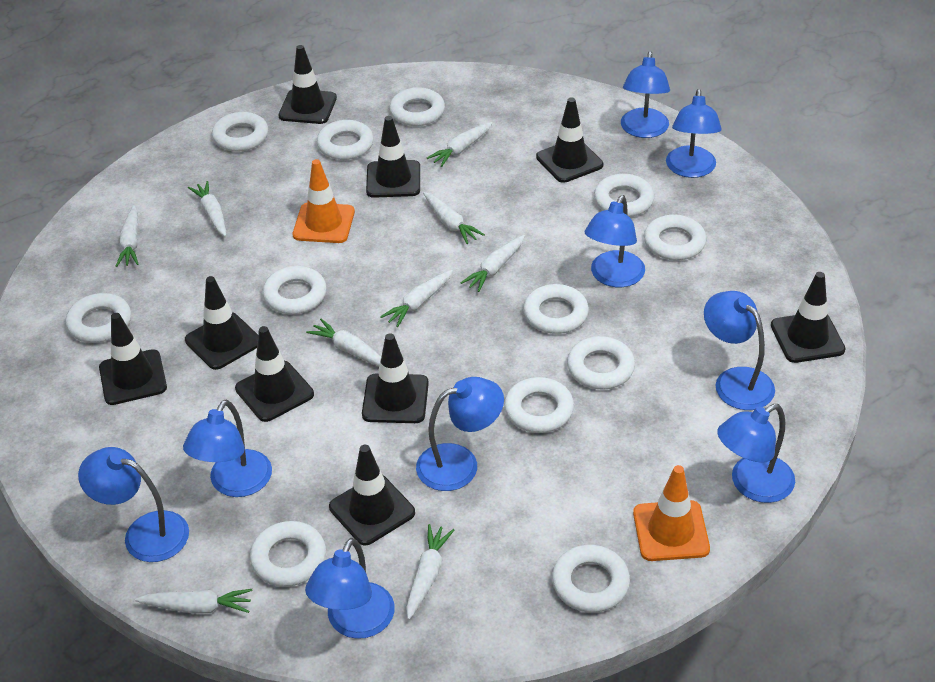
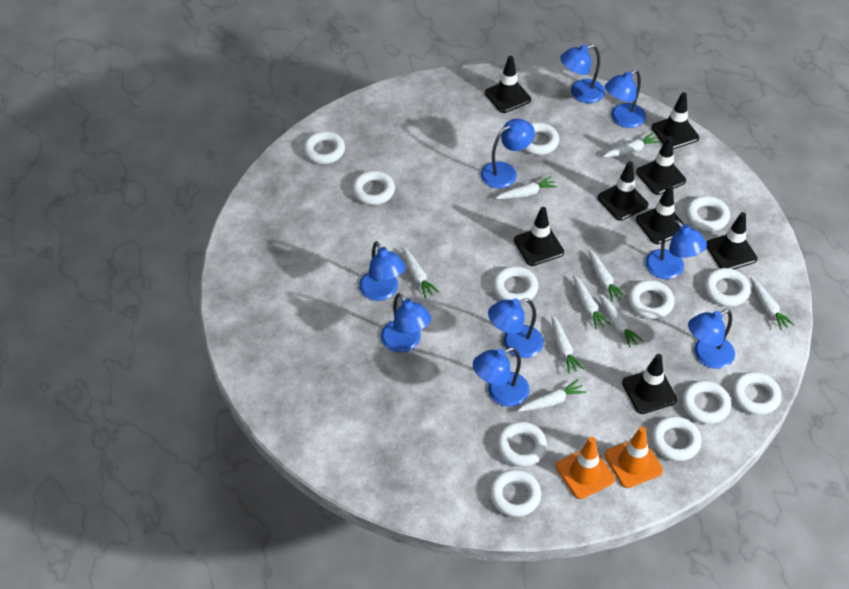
black traffic cone: 9 -> 8

